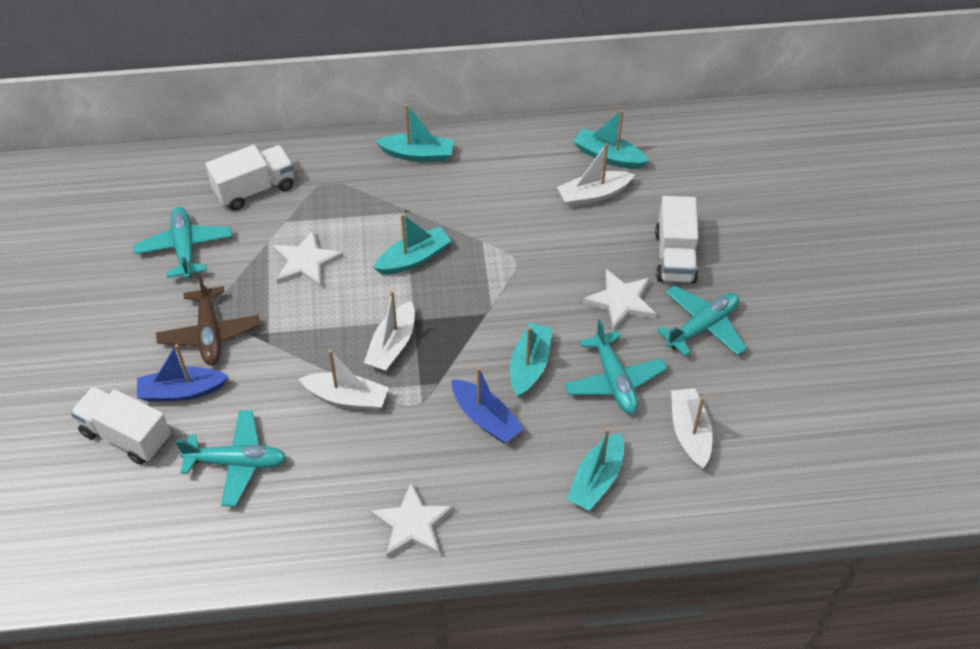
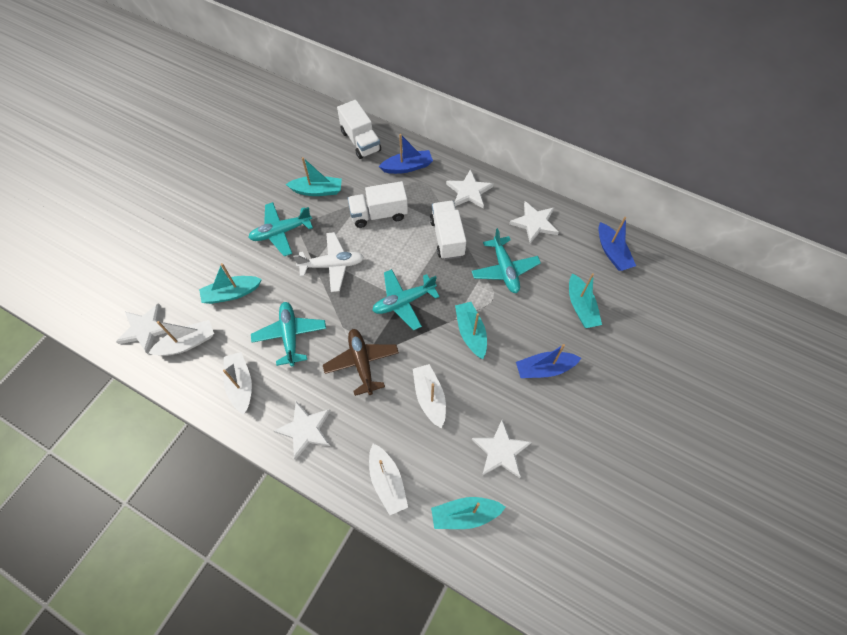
blue boat: 2 -> 3
white plane: 0 -> 1
white star: 3 -> 5

